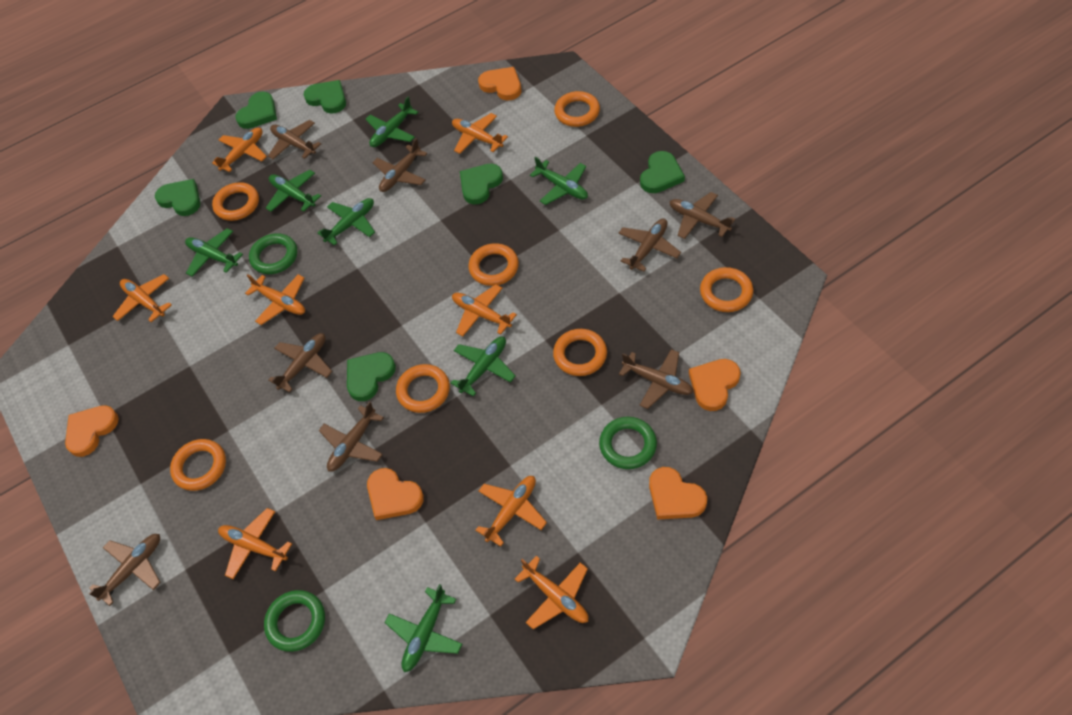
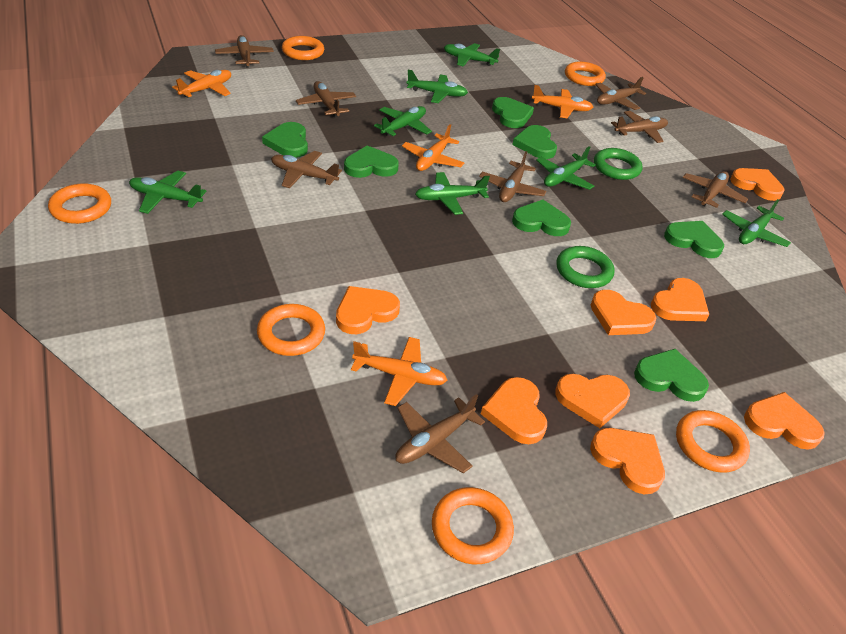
green heart: 6 -> 7
green ring: 3 -> 2
orange heart: 5 -> 8
orange plane: 8 -> 4
orange ring: 7 -> 6

